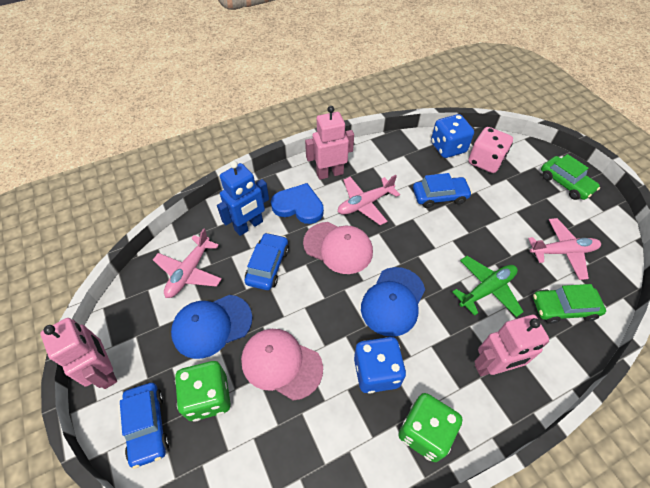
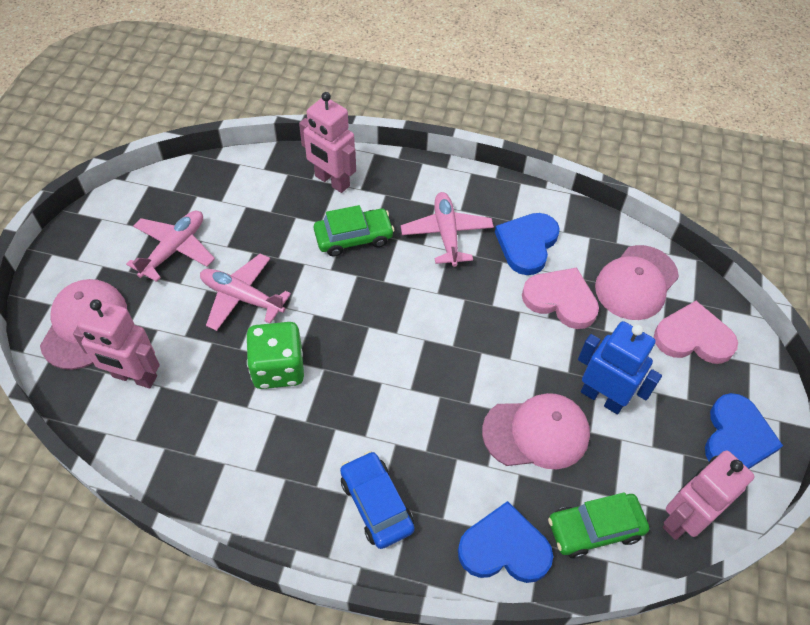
blue cap: 2 -> 0
blue car: 3 -> 1
blue dice: 2 -> 0
blue heart: 1 -> 3
green dice: 2 -> 1
green plane: 1 -> 0
pink cap: 2 -> 3
pink dice: 1 -> 0
pink heart: 0 -> 2

